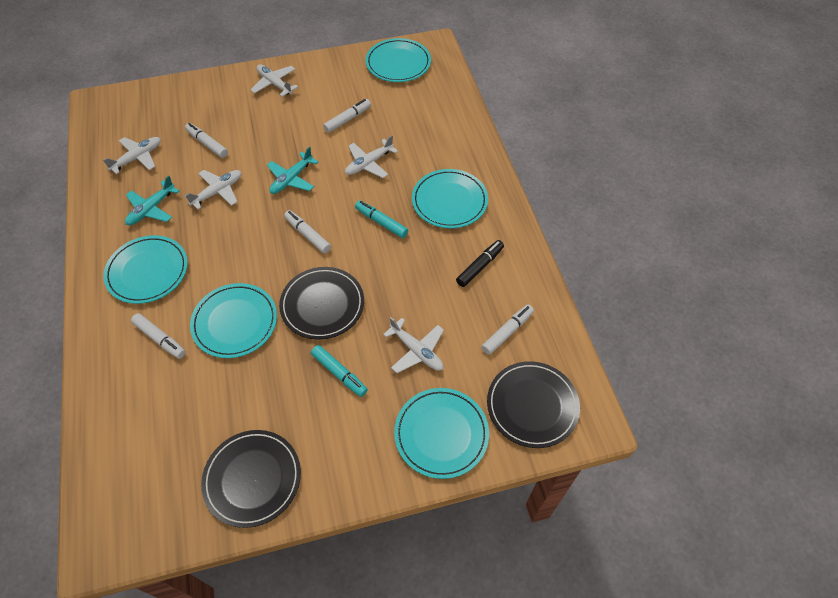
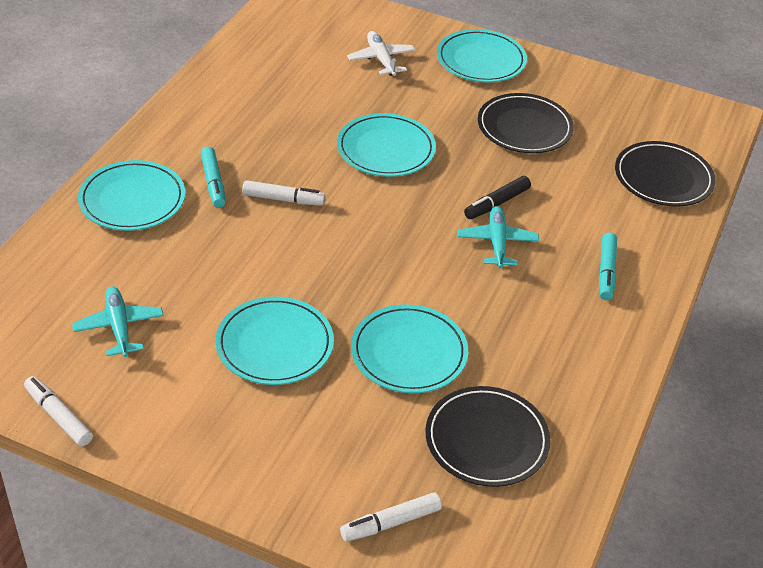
white marker: 5 -> 3
white plane: 5 -> 1

